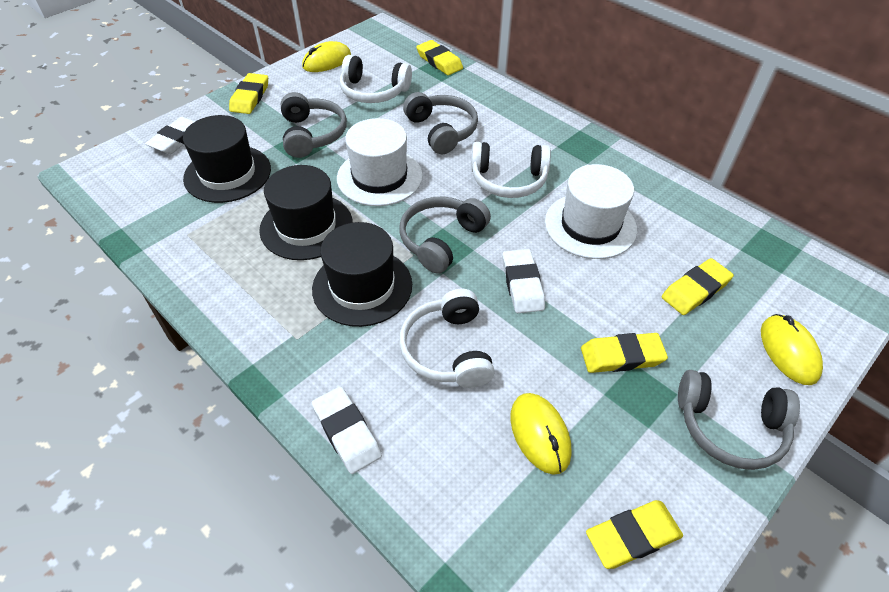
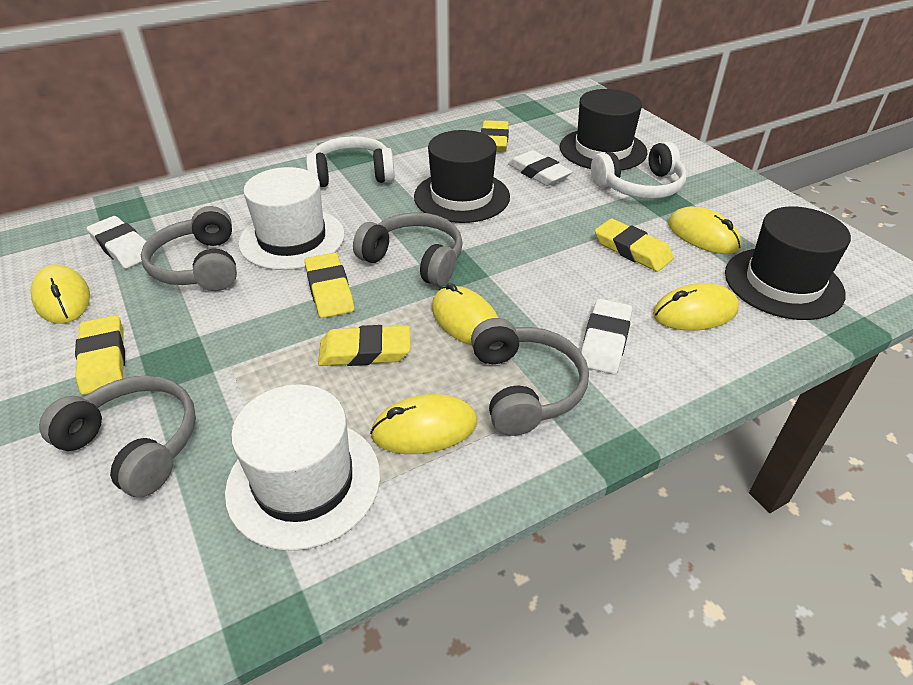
white headphones: 3 -> 2
yellow mouse: 3 -> 5

